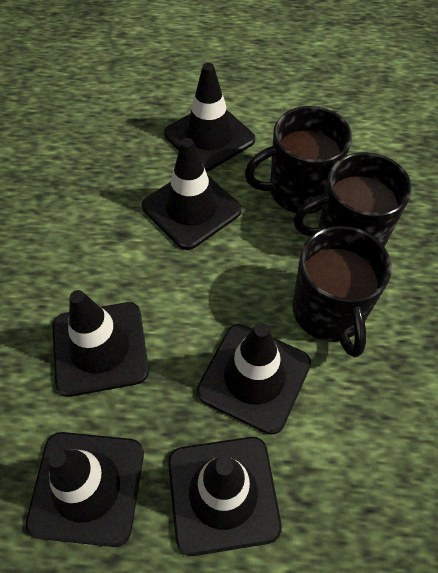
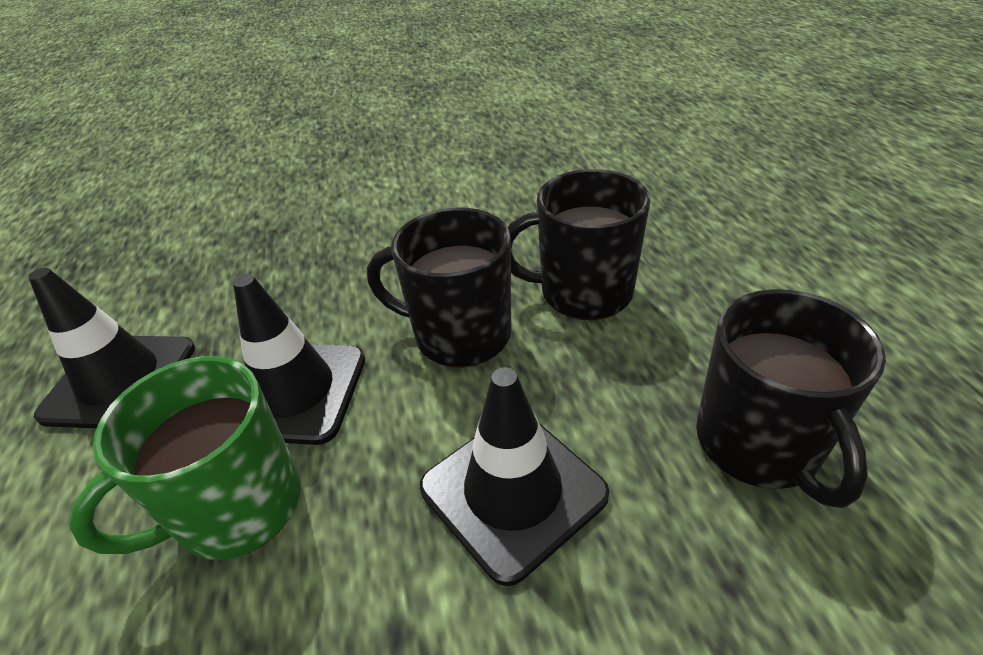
black traffic cone: 6 -> 3
green mug: 0 -> 1

